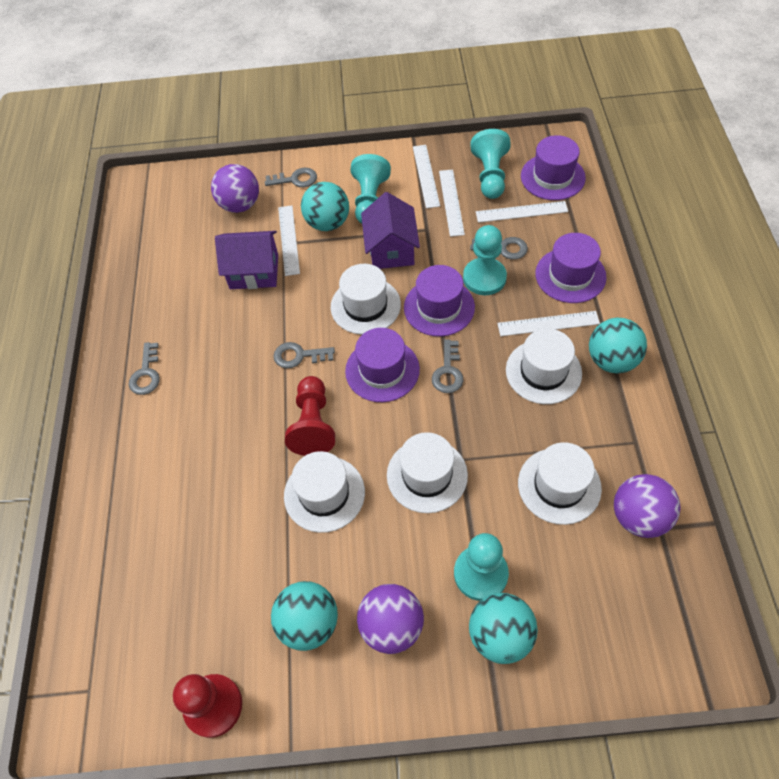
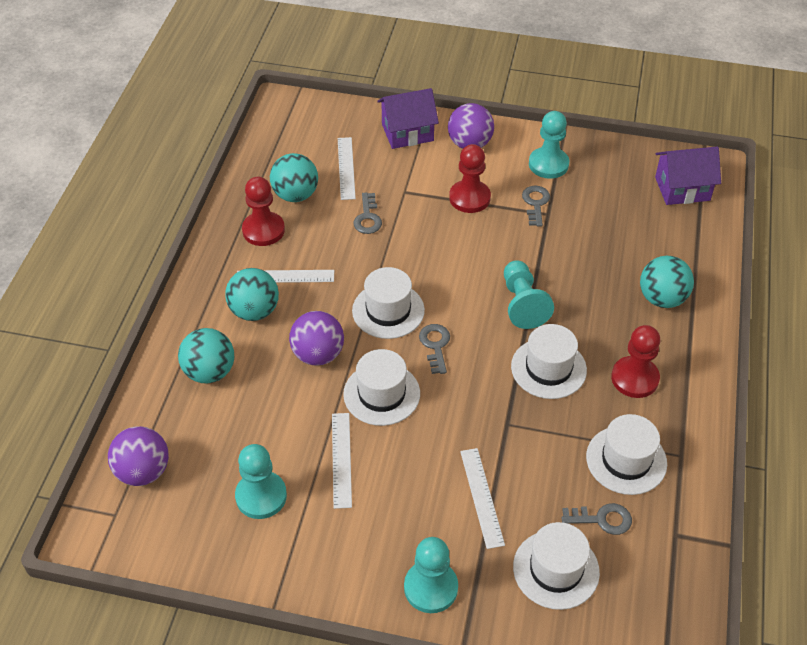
grey key: 5 -> 4
purple hat: 4 -> 0
red pawn: 2 -> 3
white ruler: 5 -> 4

